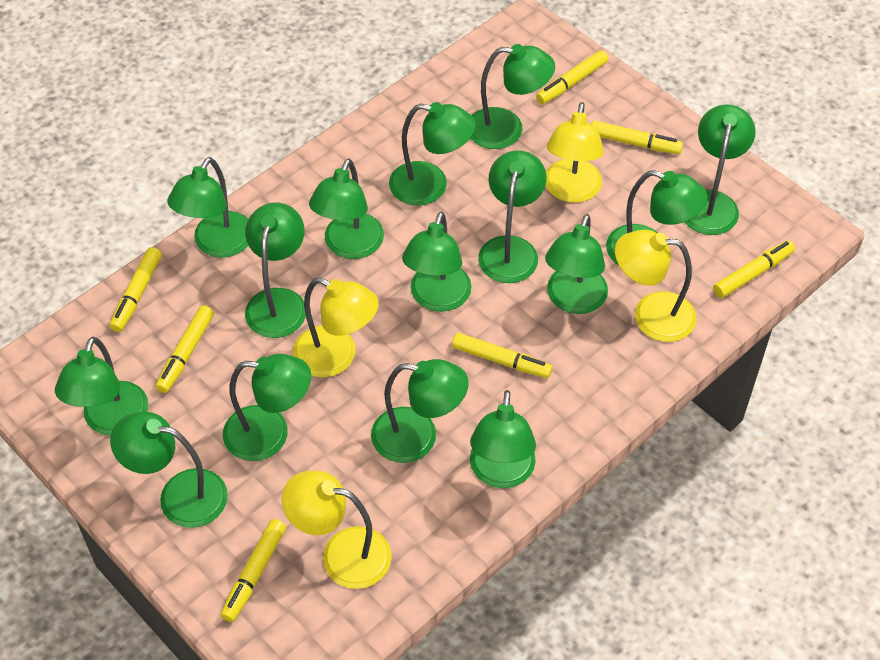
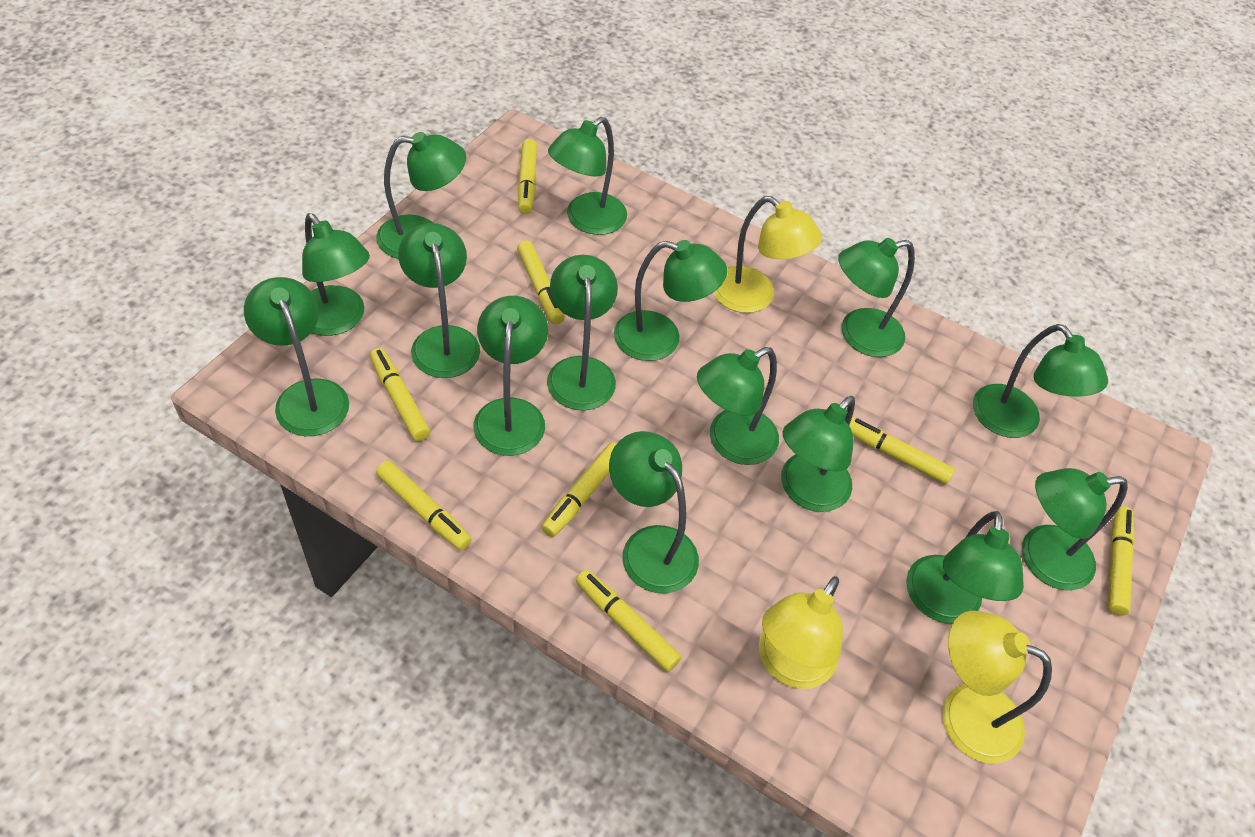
yellow lamp: 4 -> 3
yellow marker: 7 -> 8

